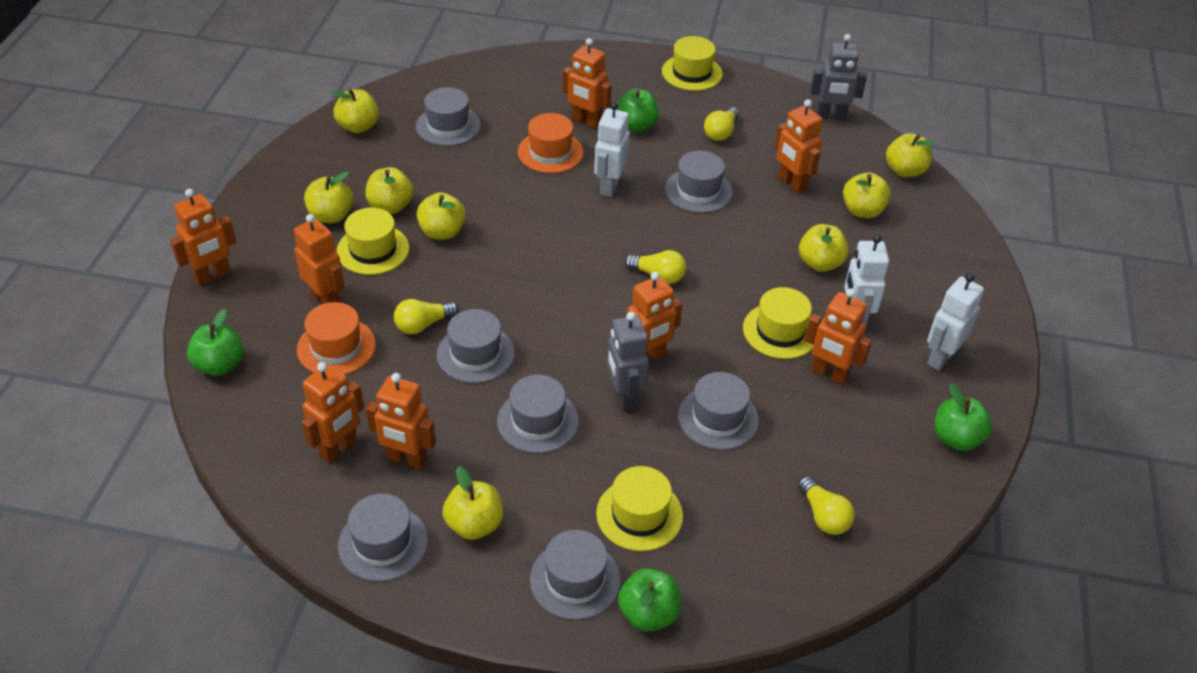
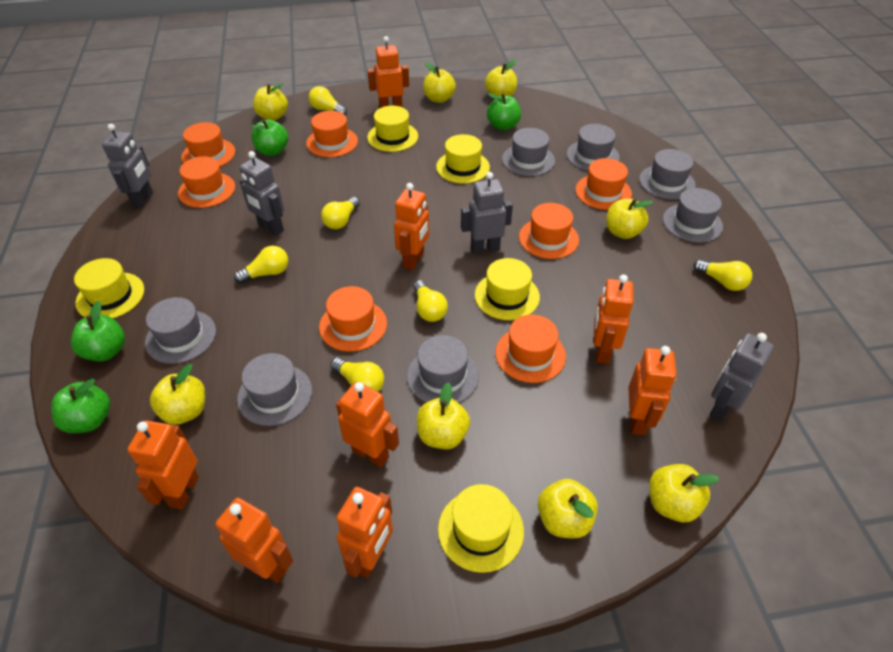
grey robot: 2 -> 4
orange hat: 2 -> 7
white robot: 3 -> 0
yellow hat: 4 -> 5
yellow light bulb: 4 -> 6

